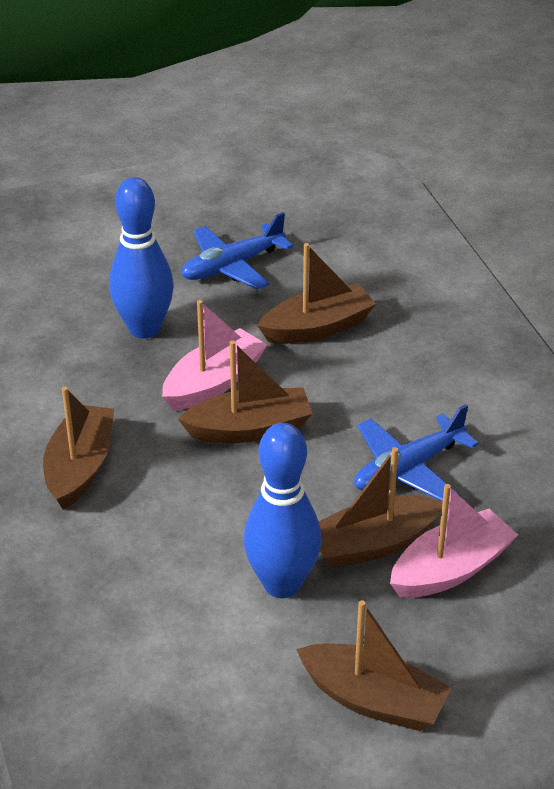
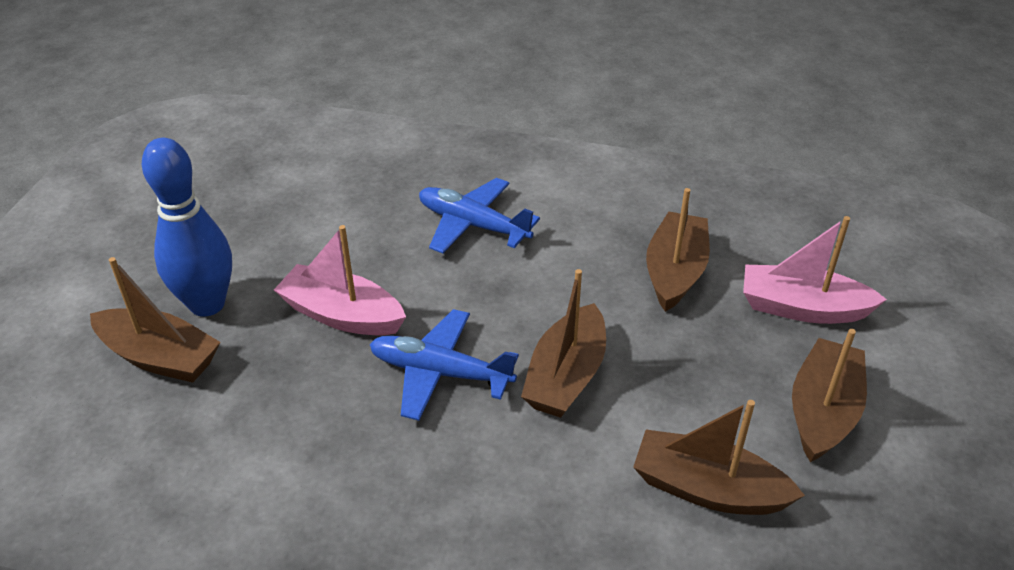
blue bowling pin: 2 -> 1

